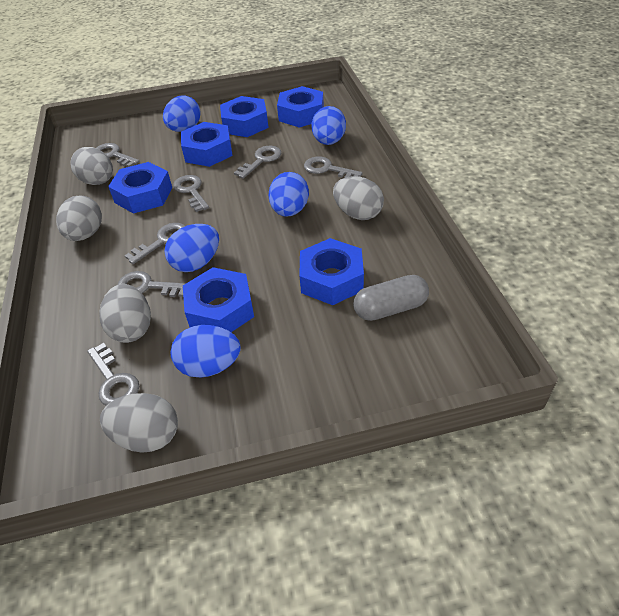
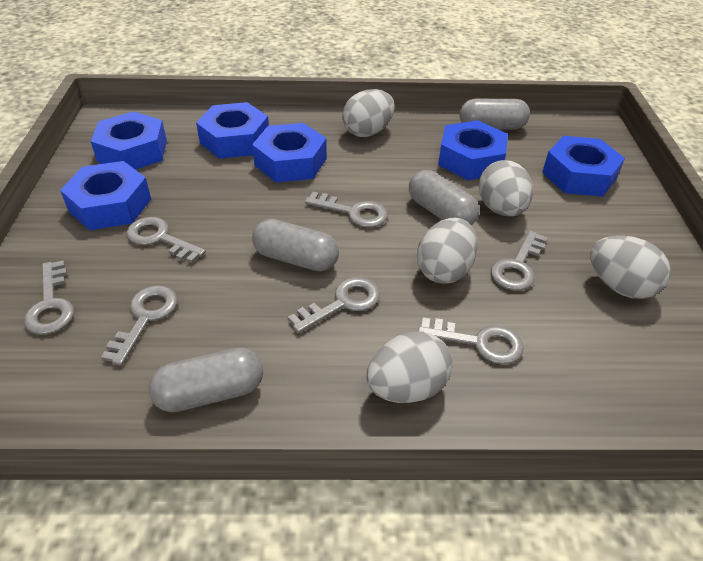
blue egg: 5 -> 0
grey capsule: 1 -> 4

